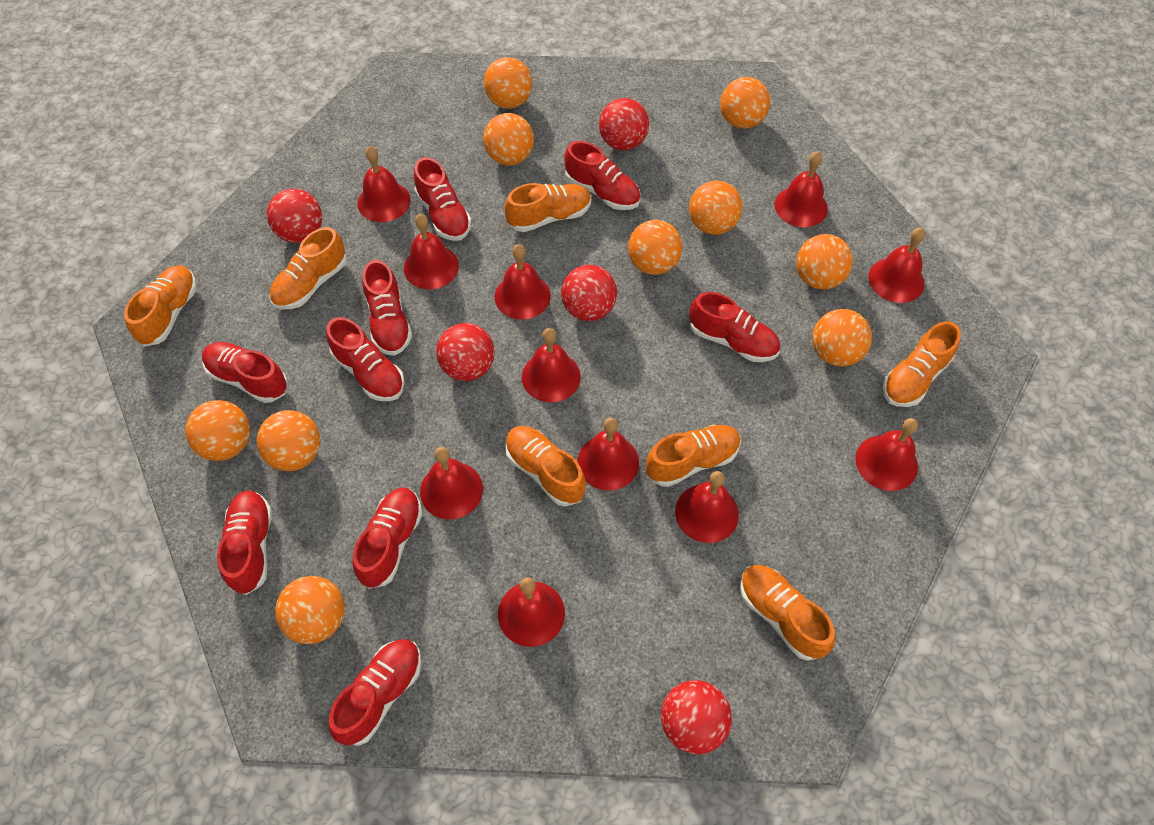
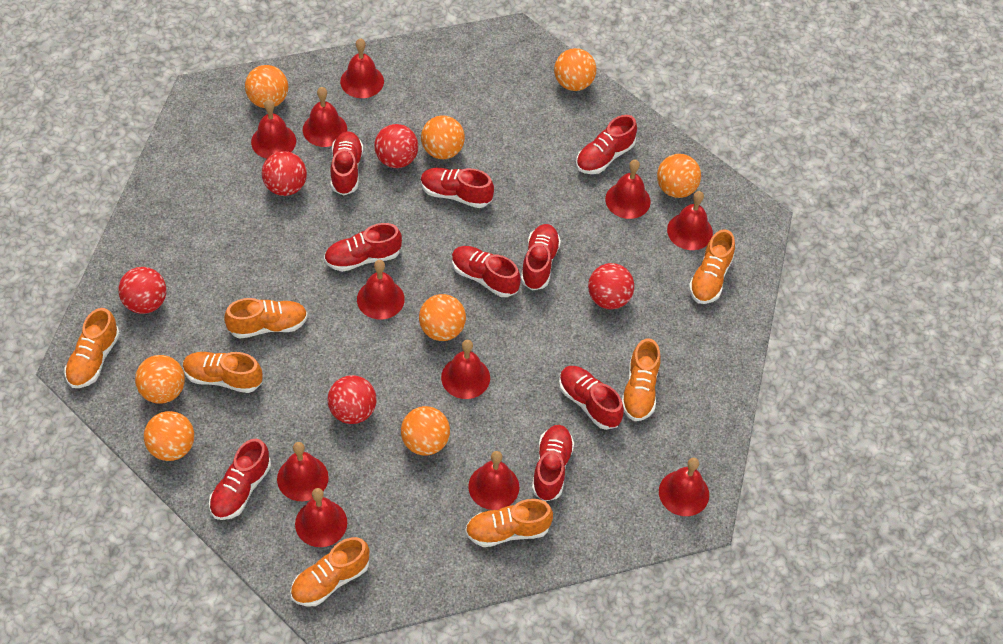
orange ball: 10 -> 8

